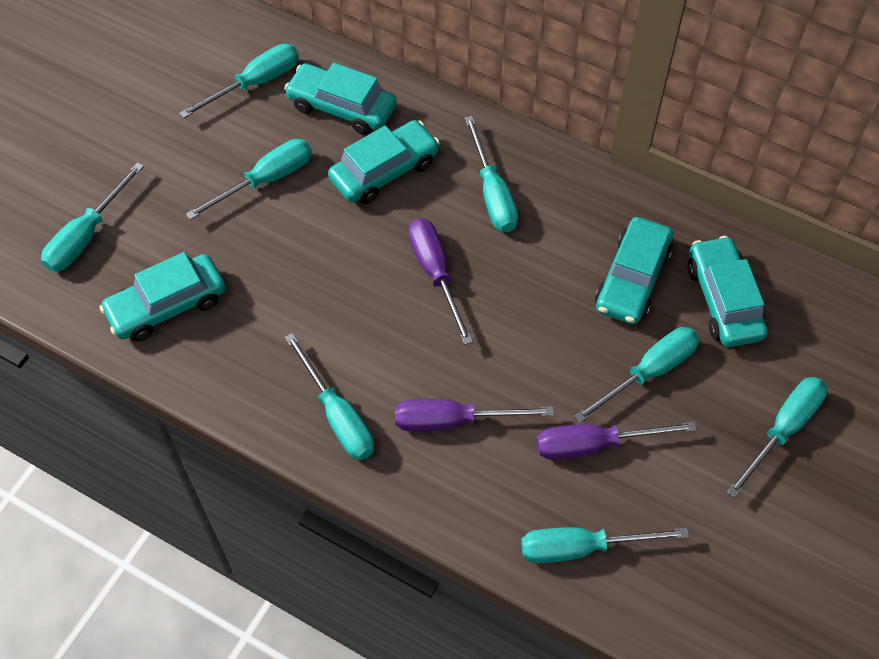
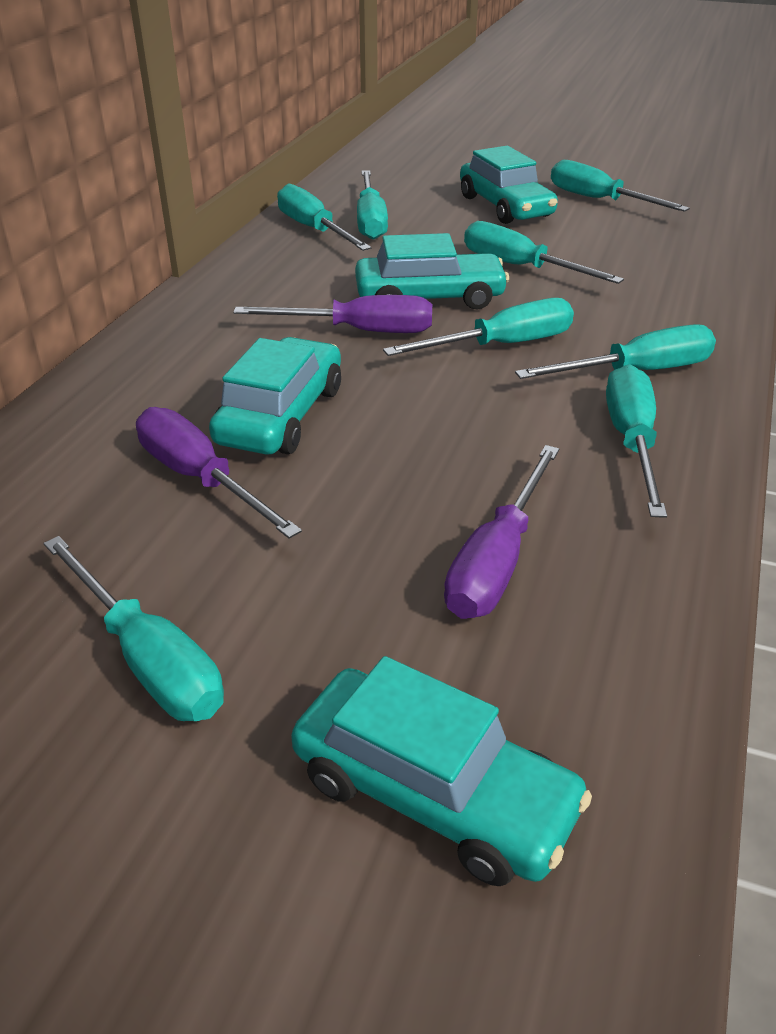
turquoise car: 5 -> 4

